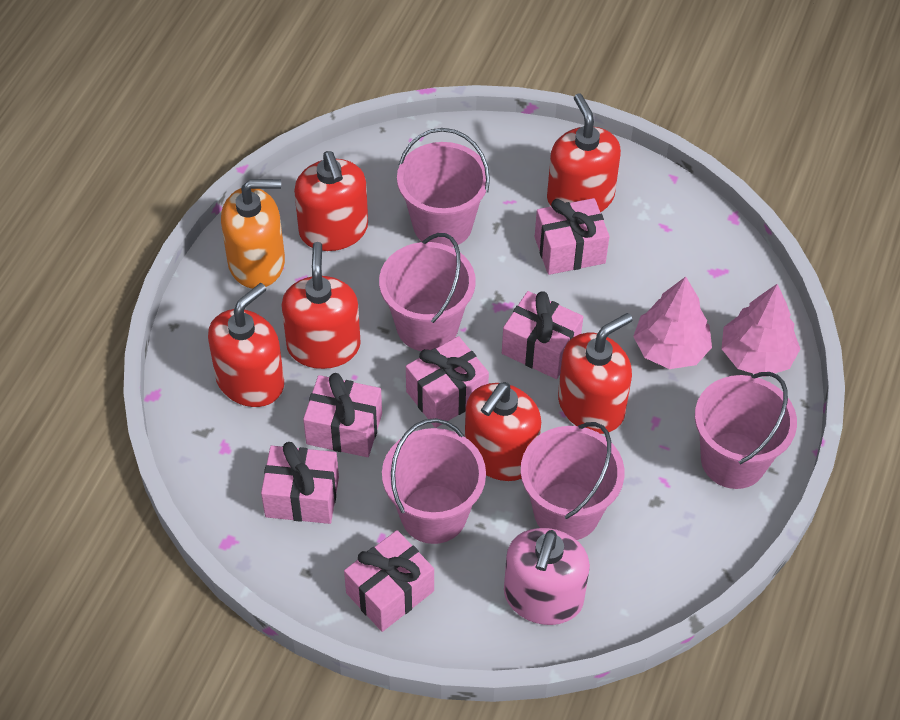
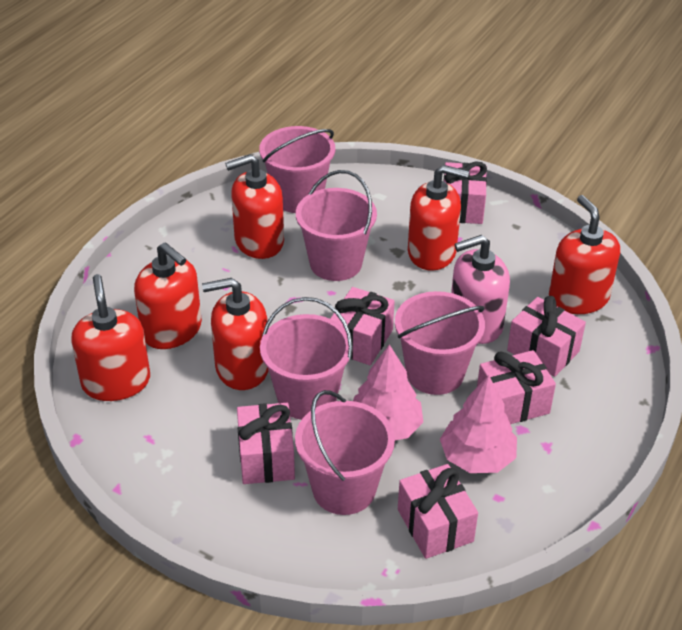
orange soap dispenser: 1 -> 0

